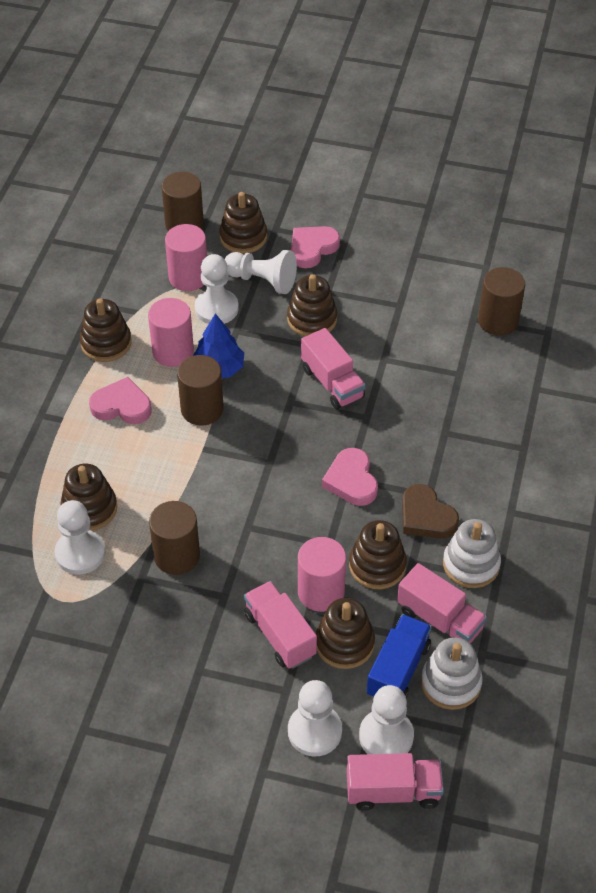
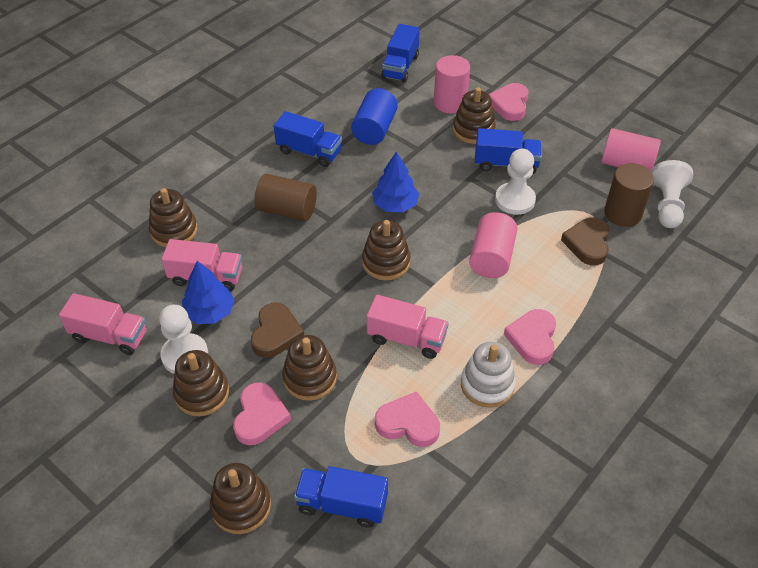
blue cylinder: 0 -> 1
blue tree: 1 -> 2
blue truck: 1 -> 4
brown cylinder: 4 -> 2
brown heart: 1 -> 2
pink heart: 3 -> 4
pink truck: 4 -> 3
white pawn: 5 -> 3
white stacking toy: 2 -> 1

